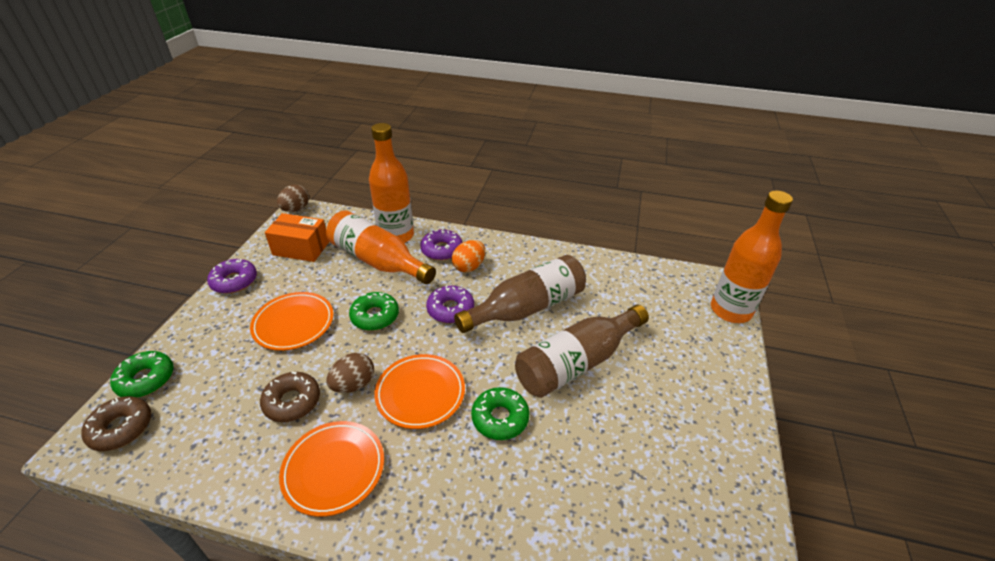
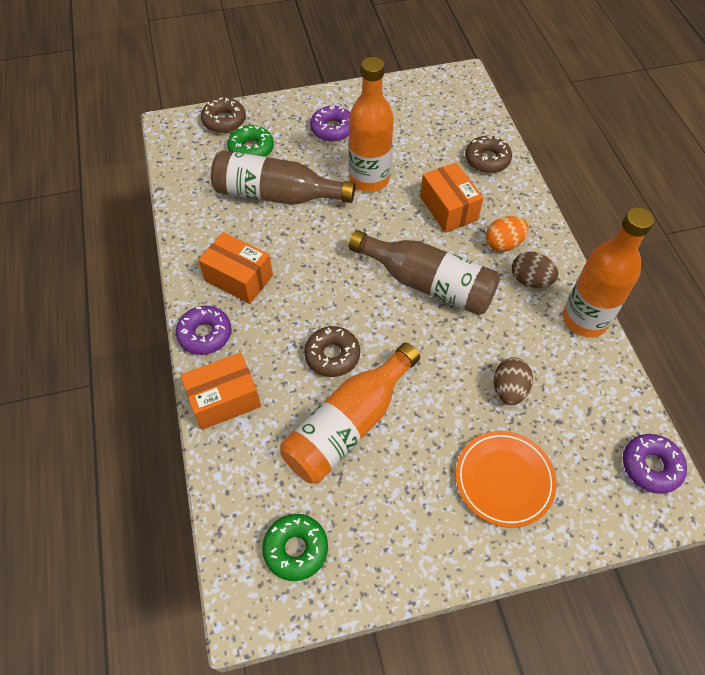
brown donut: 2 -> 3
green donut: 3 -> 2
orange box: 1 -> 3
orange plate: 3 -> 1

